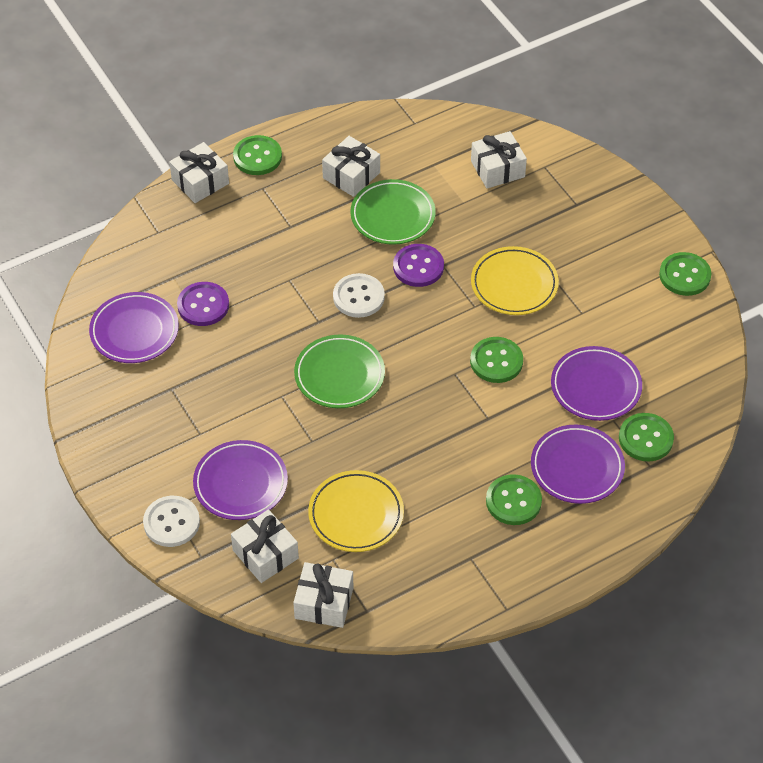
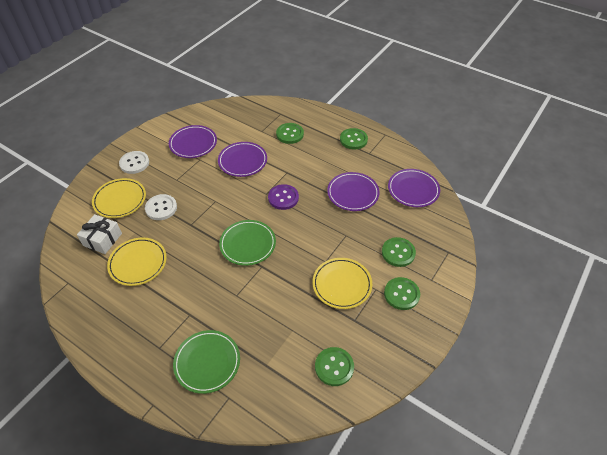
purple button: 2 -> 1
white gift: 5 -> 1
yellow plate: 2 -> 3

